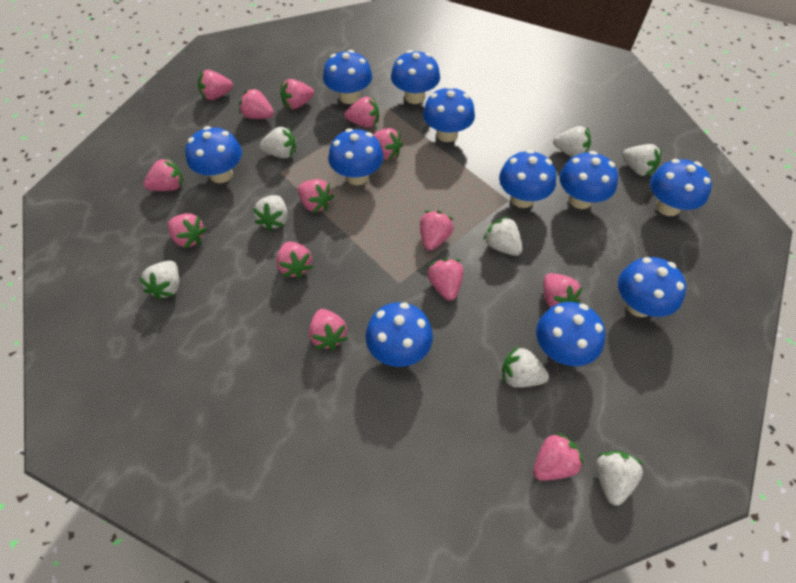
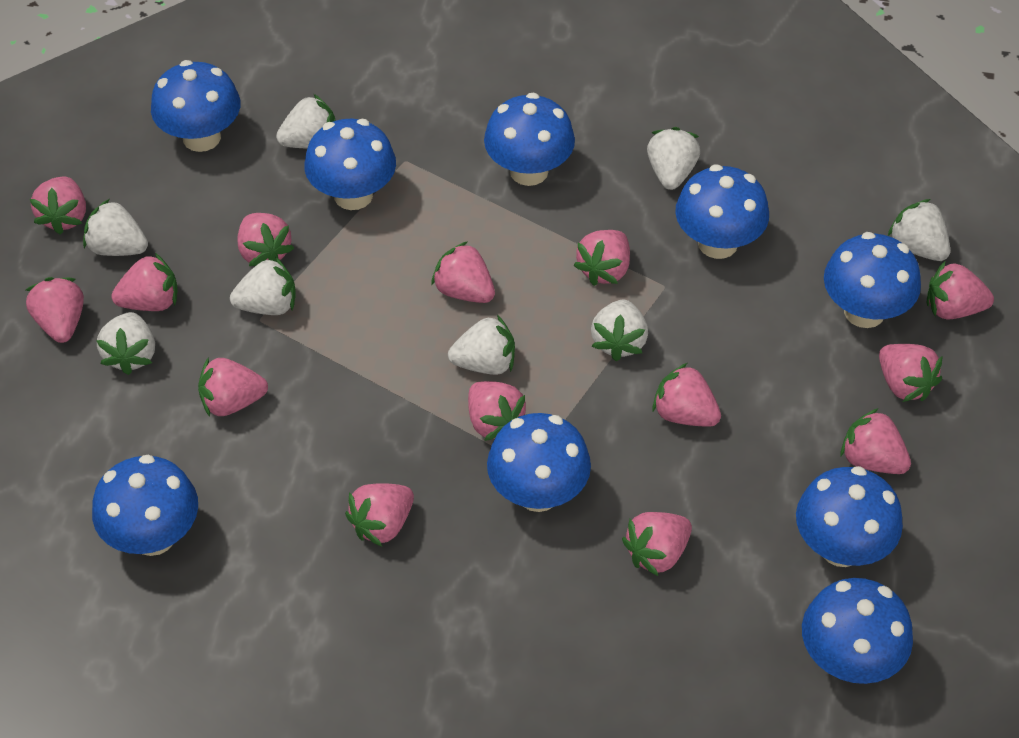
blue mushroom: 11 -> 9

